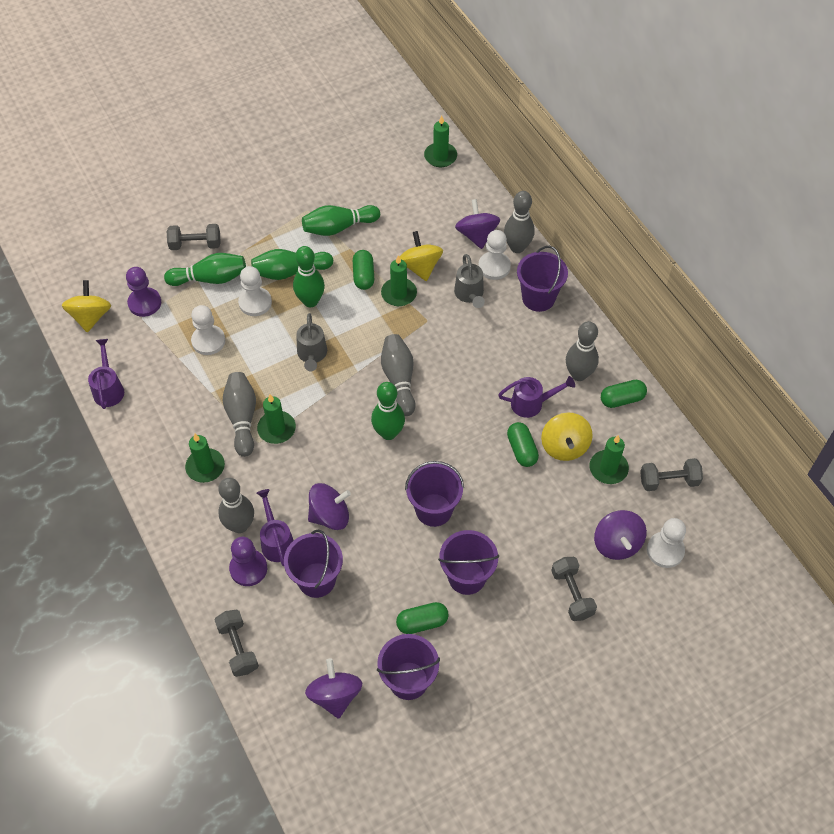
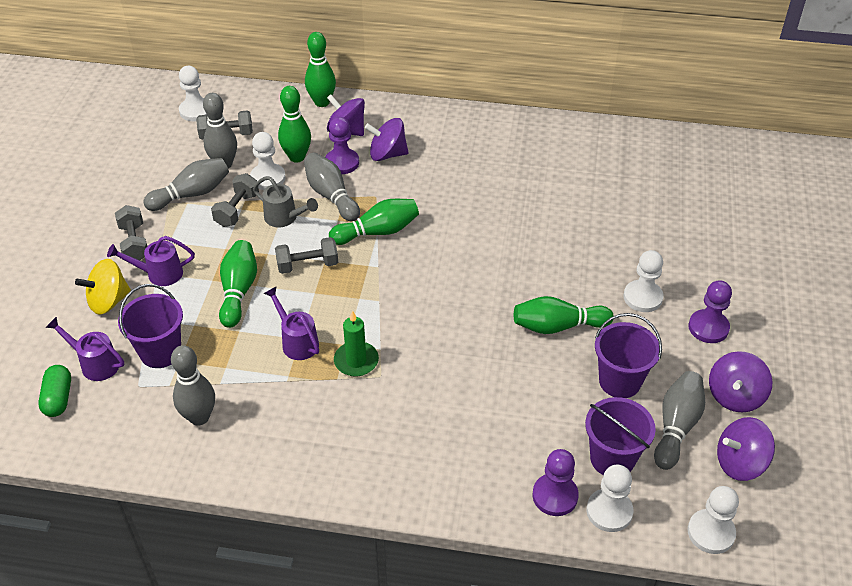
green candle: 5 -> 1
green capsule: 4 -> 1
grey watering can: 2 -> 1
purple bucket: 5 -> 3
purple pawn: 2 -> 3
white pawn: 4 -> 5
yellow spinning top: 3 -> 1

